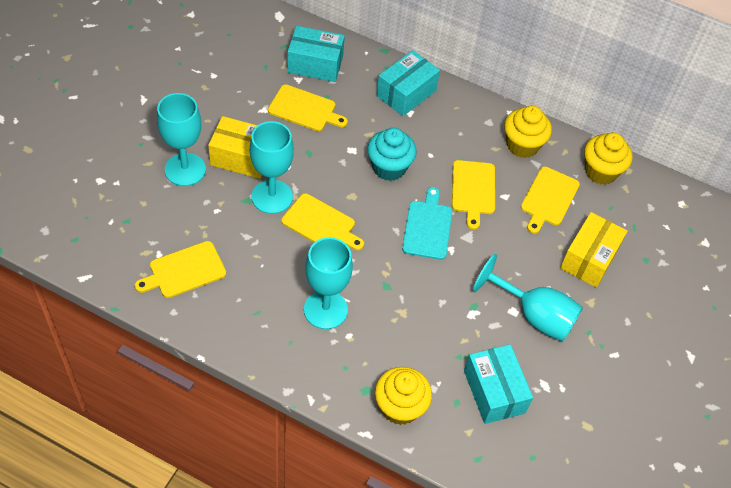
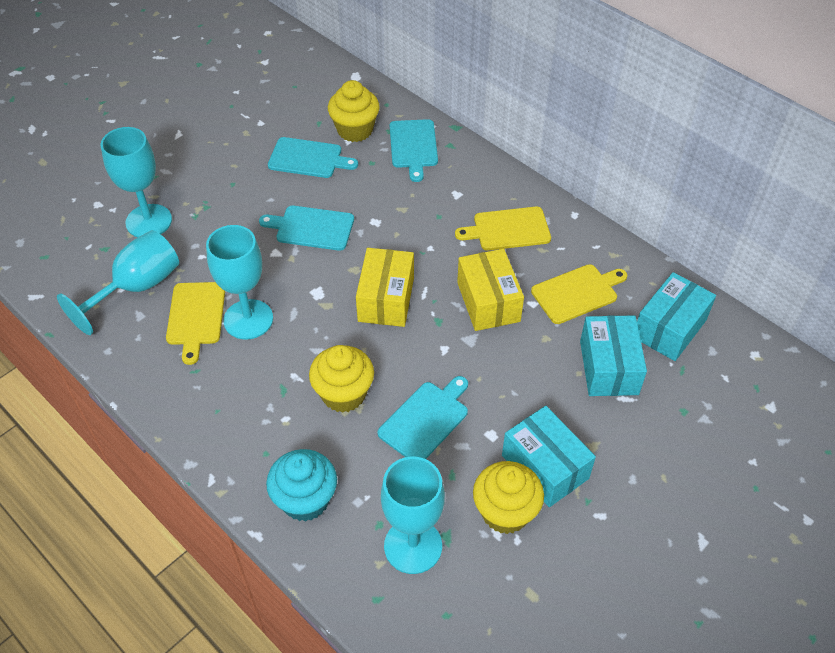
turquoise cutting board: 1 -> 4
yellow cutting board: 5 -> 3

